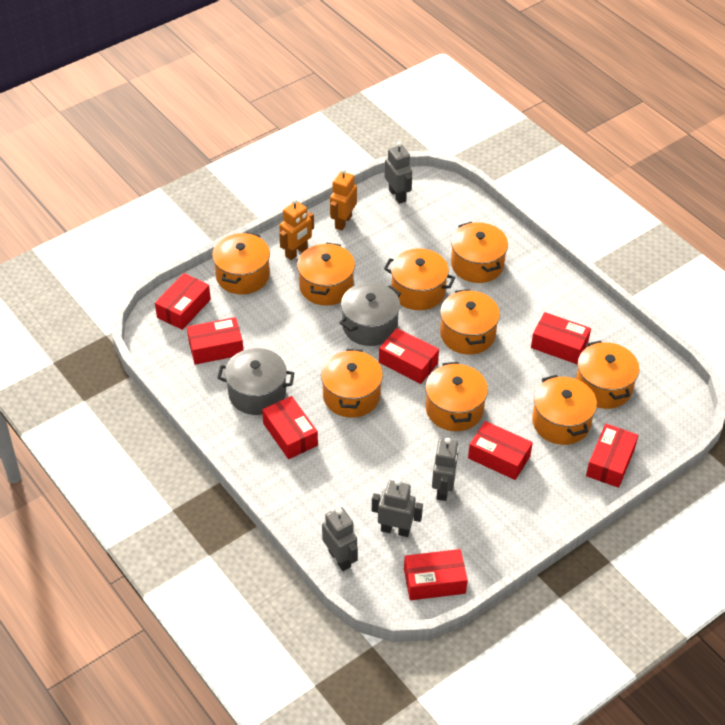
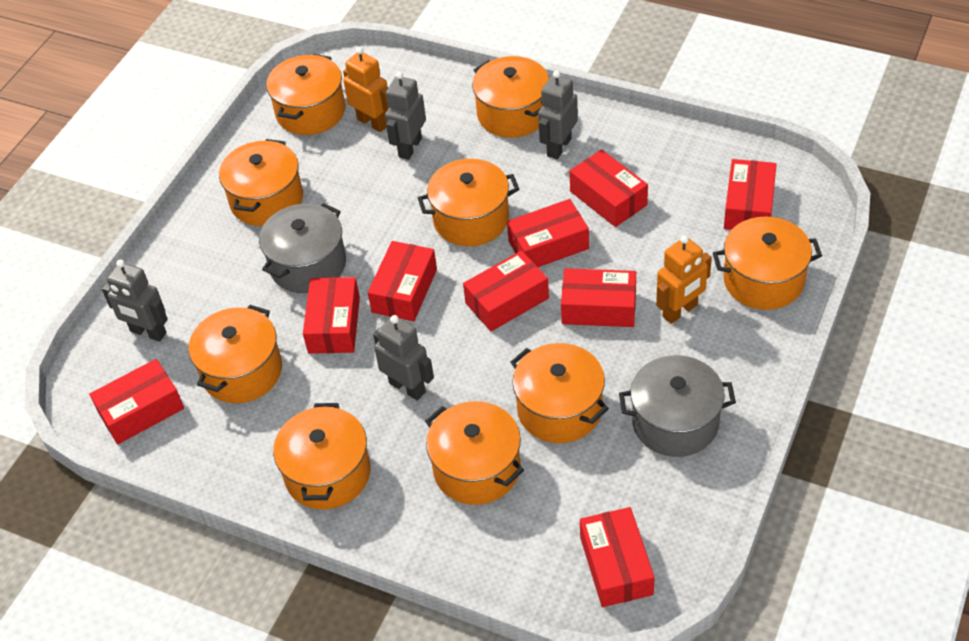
red box: 8 -> 9

